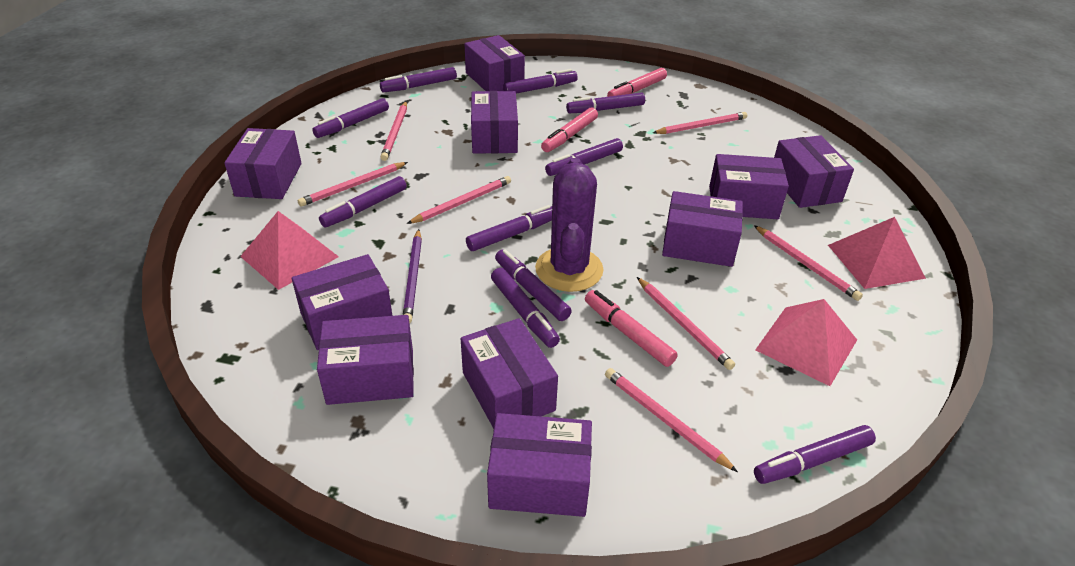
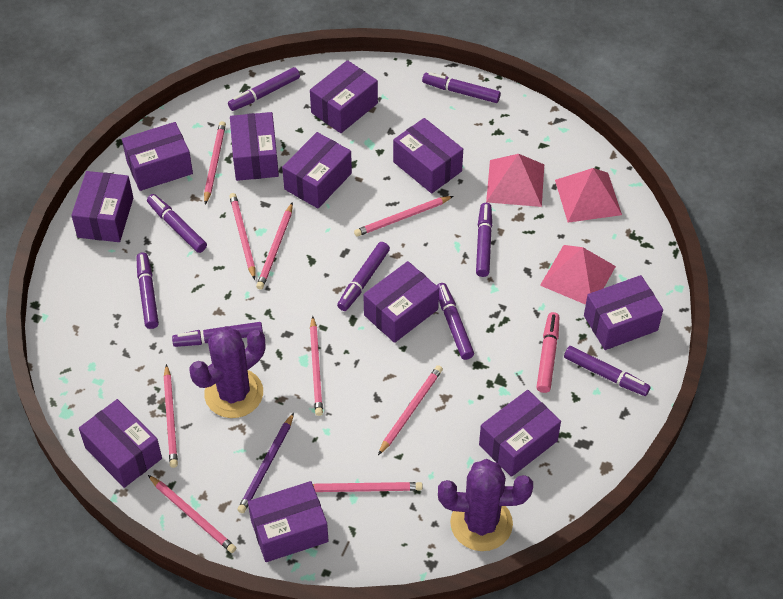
pink marker: 3 -> 1
pink pencil: 7 -> 9
purple box: 10 -> 11
purple cactus: 1 -> 2
purple marker: 10 -> 9

